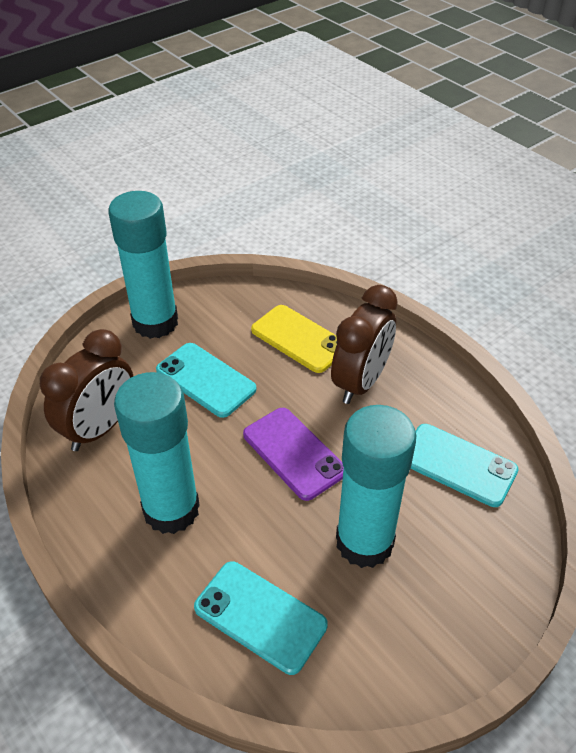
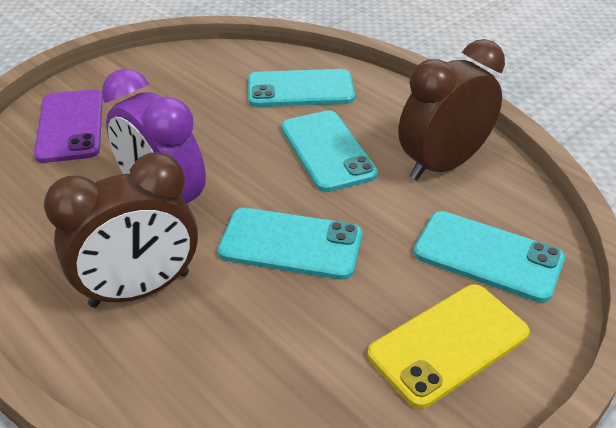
purple clock: 0 -> 1
turquoise glue stick: 3 -> 0
turquoise phone: 3 -> 4

